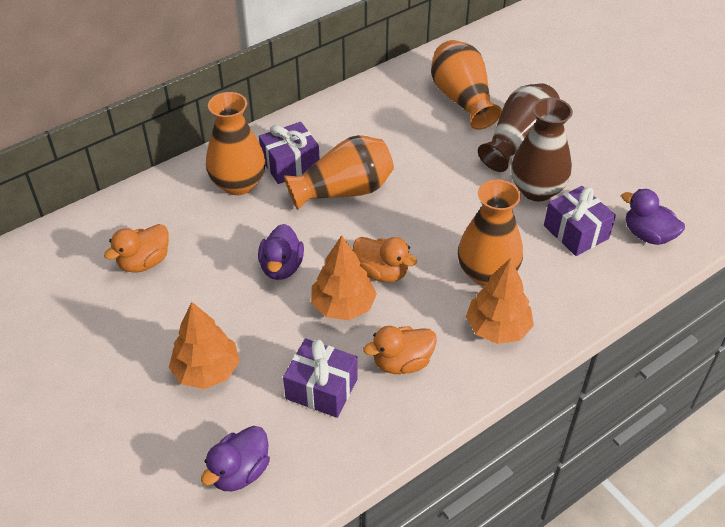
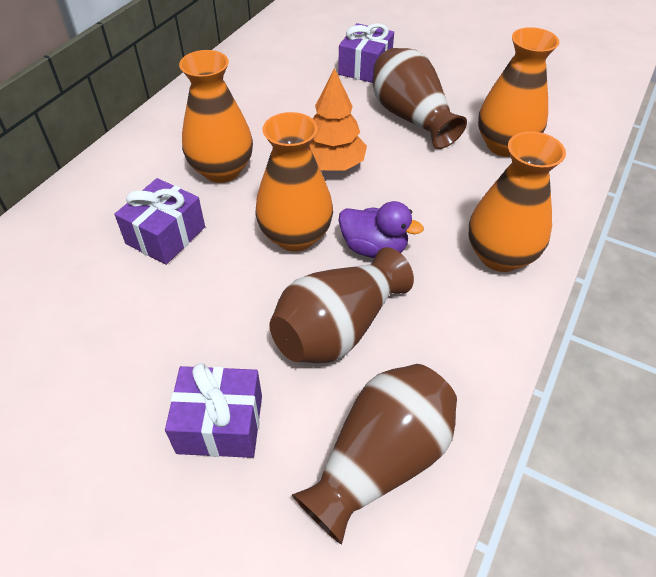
brown vase: 2 -> 3
orange duck: 3 -> 0
orange tree: 3 -> 1
purple duck: 3 -> 1

